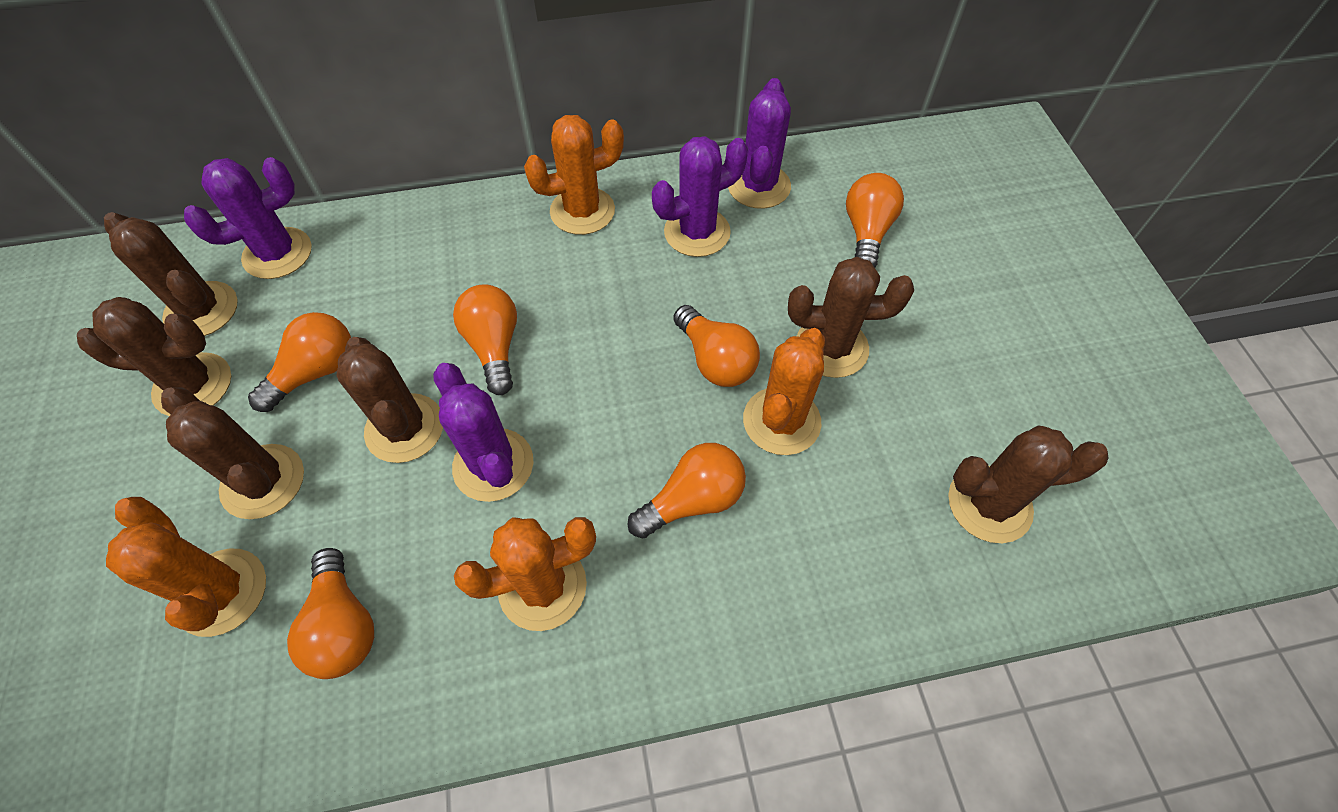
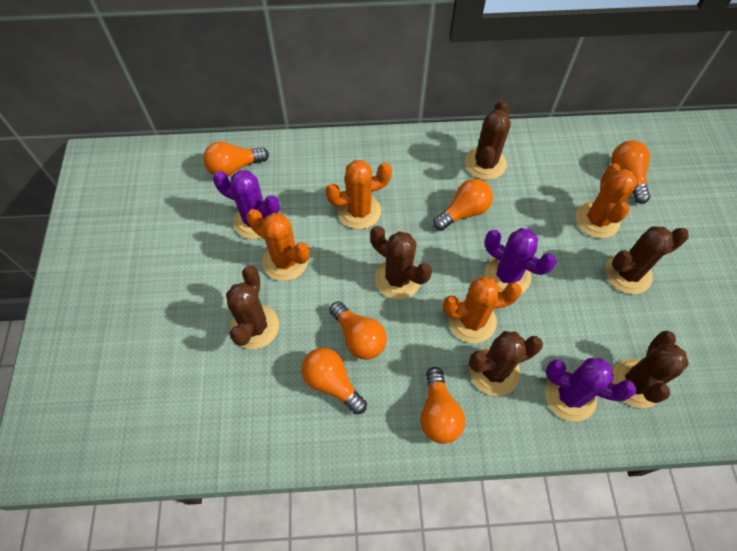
purple cactus: 4 -> 3

